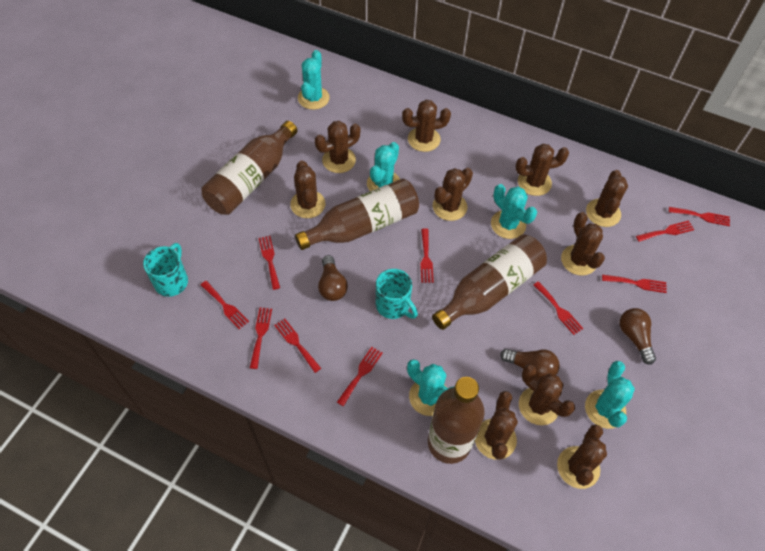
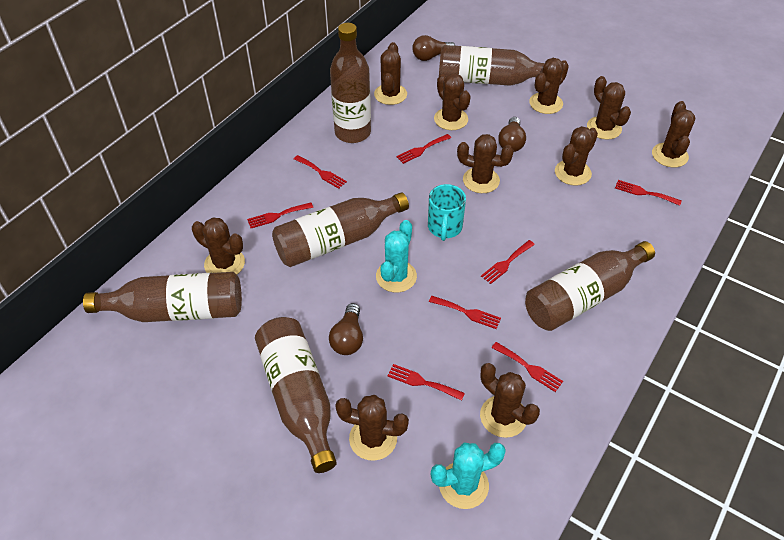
brown bottle: 4 -> 6
red fork: 10 -> 8
turquoise cactus: 5 -> 2
turquoise mug: 2 -> 1

